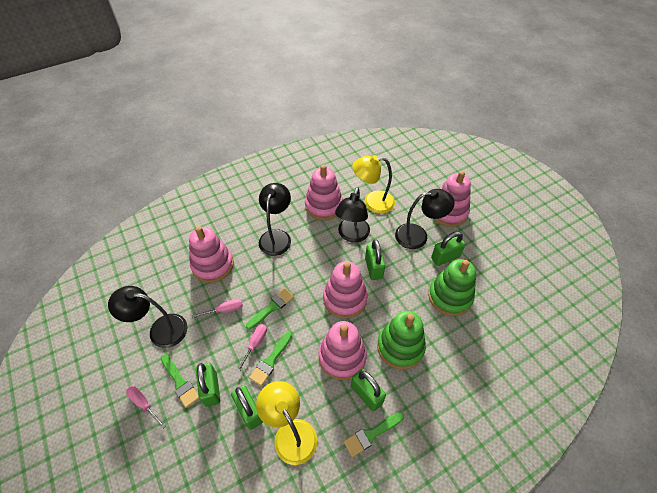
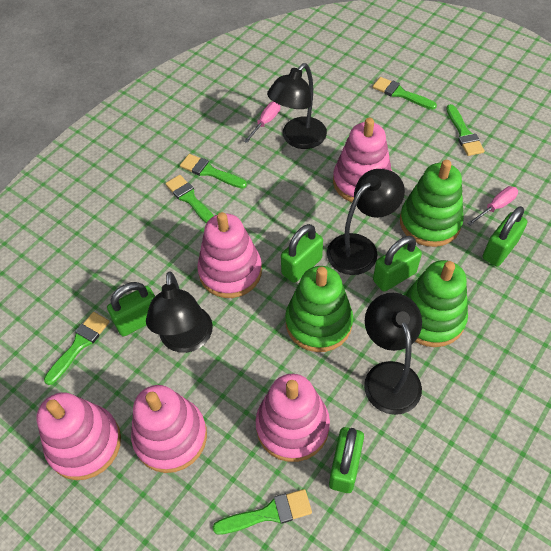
green brush: 4 -> 6
green stacking toy: 2 -> 3
pink screwdriver: 3 -> 2
yellow lamp: 2 -> 0

